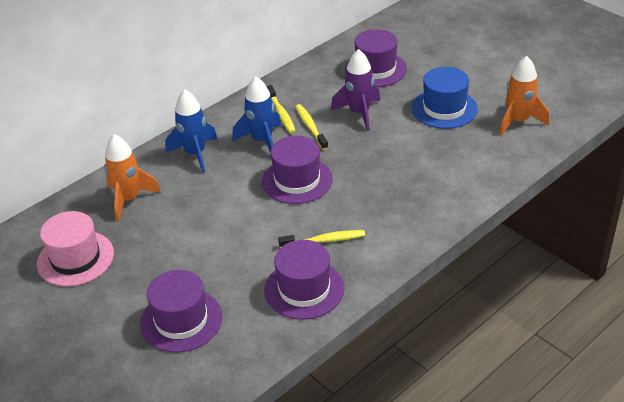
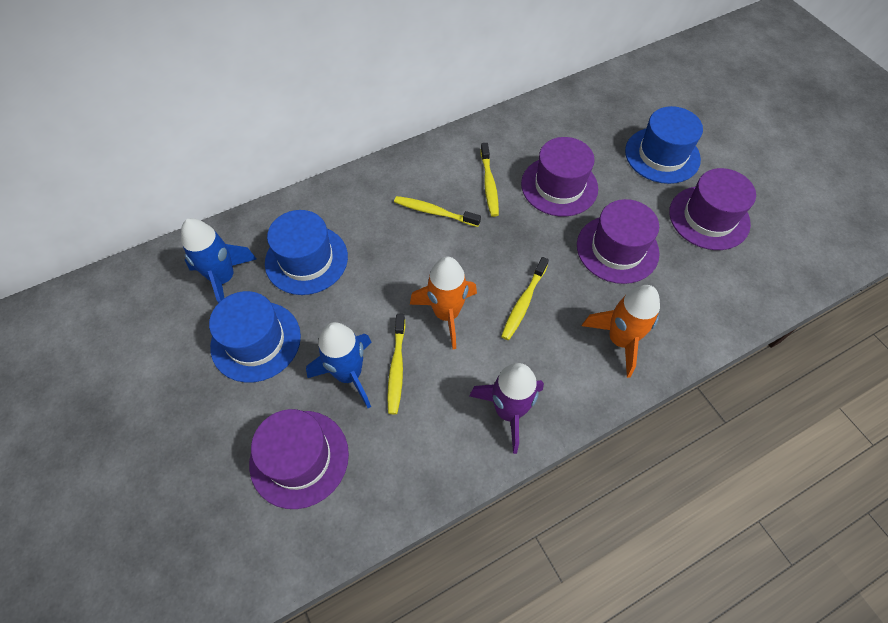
blue hat: 1 -> 3
pink hat: 1 -> 0
yellow toothbrush: 3 -> 4

